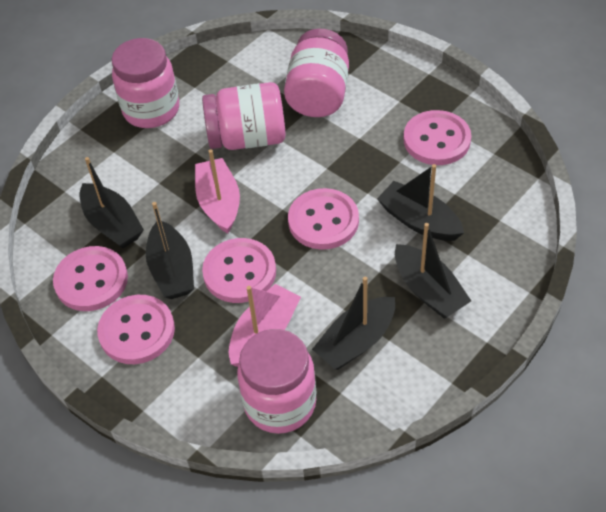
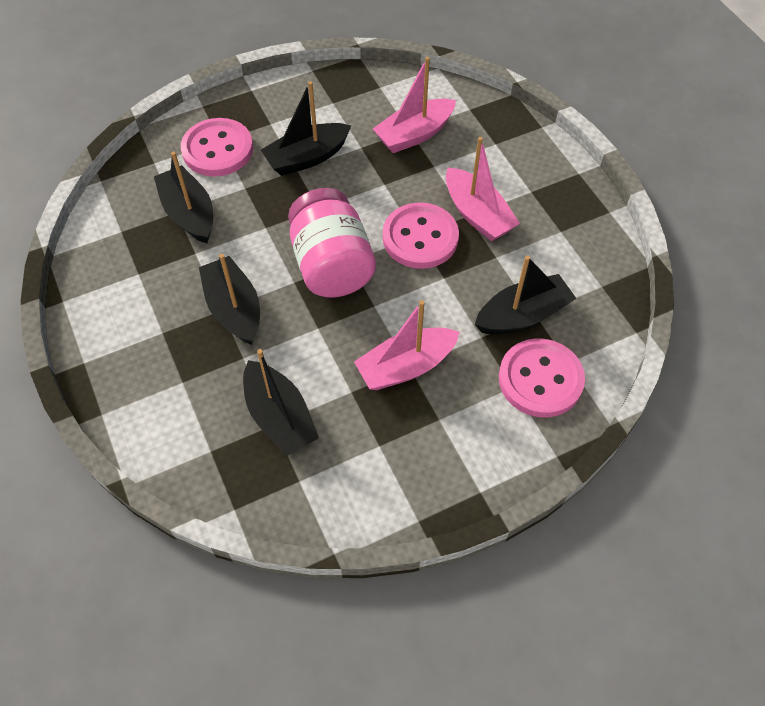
pink boat: 2 -> 3
pink button: 5 -> 3
pink jar: 4 -> 1

